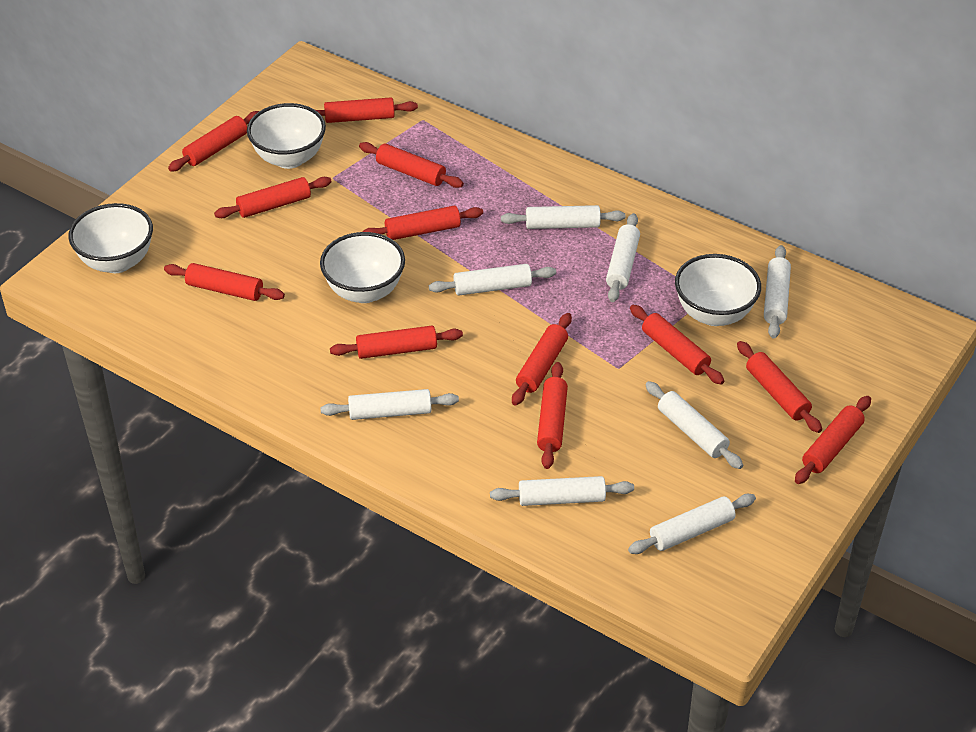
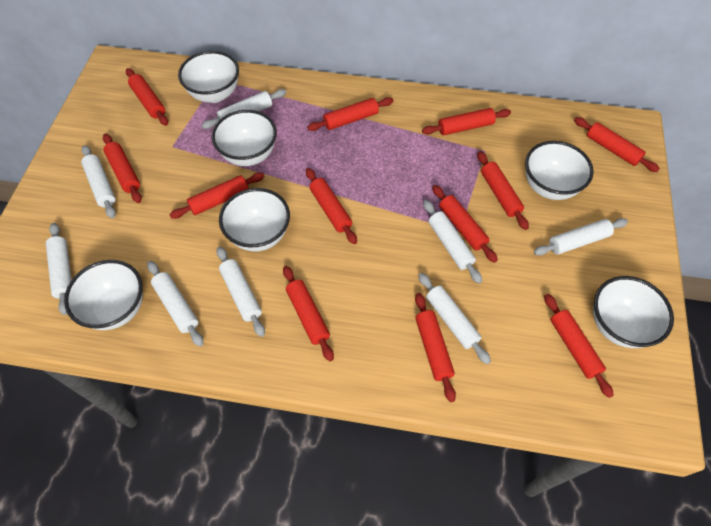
white bowl: 4 -> 6

